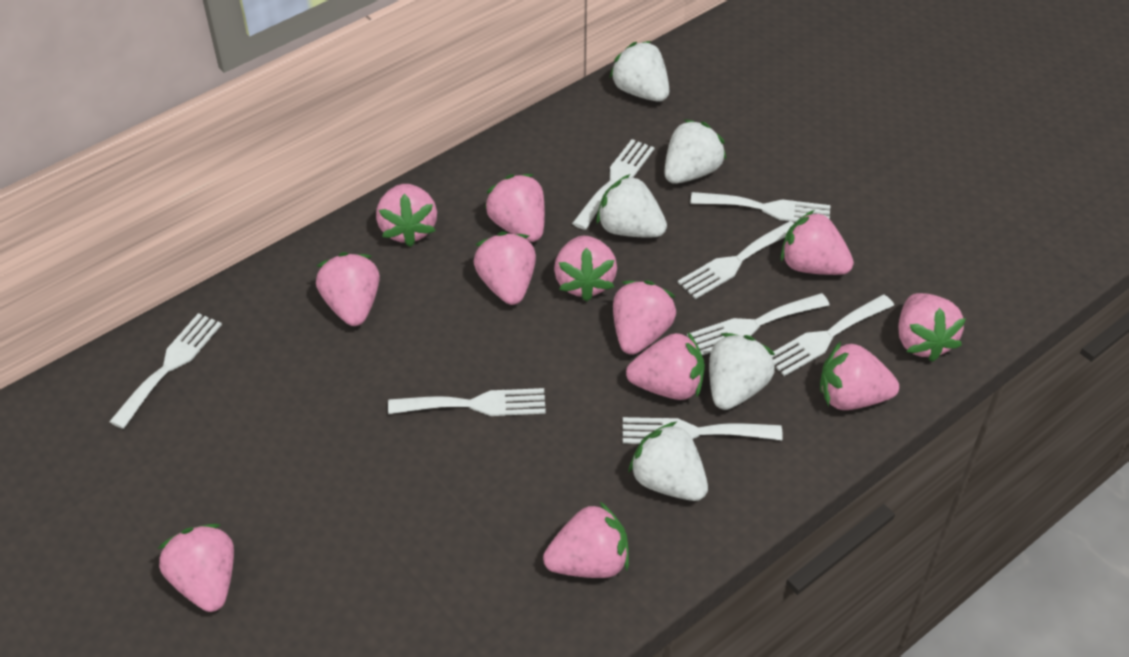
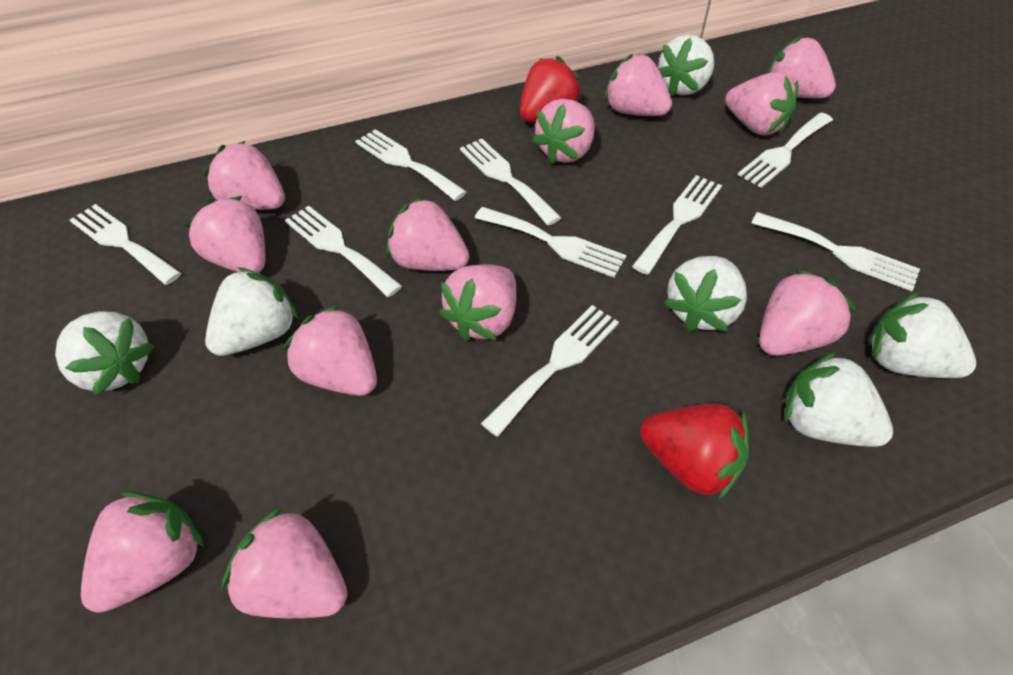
red strawberry: 0 -> 2
white fork: 8 -> 9
white strawberry: 5 -> 6

